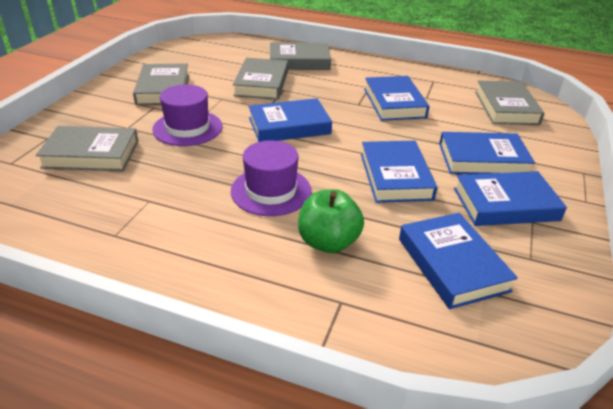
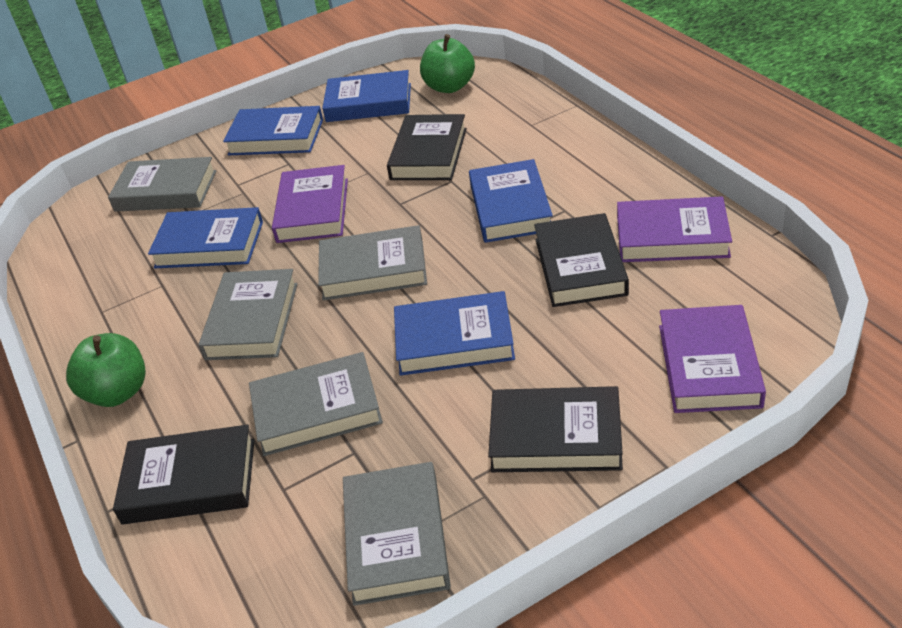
black book: 0 -> 4
blue book: 6 -> 5
green apple: 1 -> 2
purple book: 0 -> 3
purple hat: 2 -> 0

